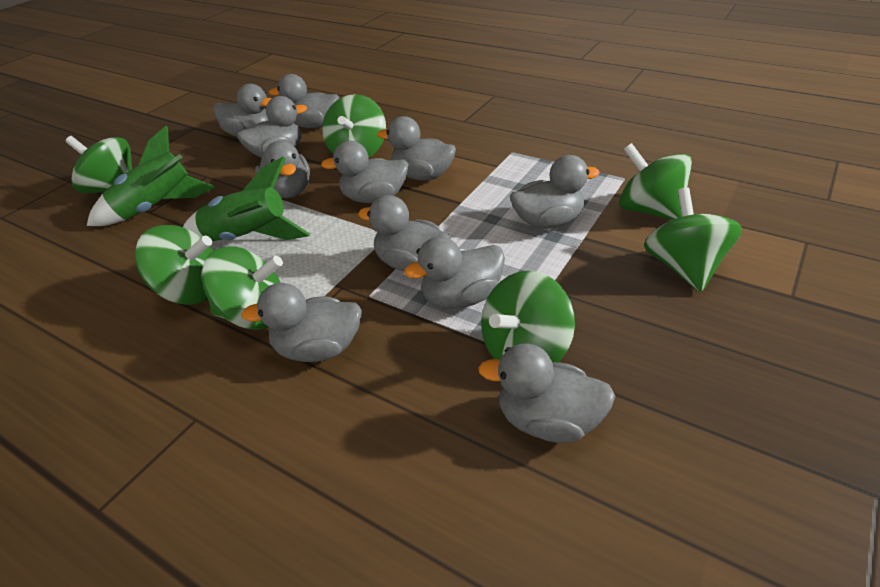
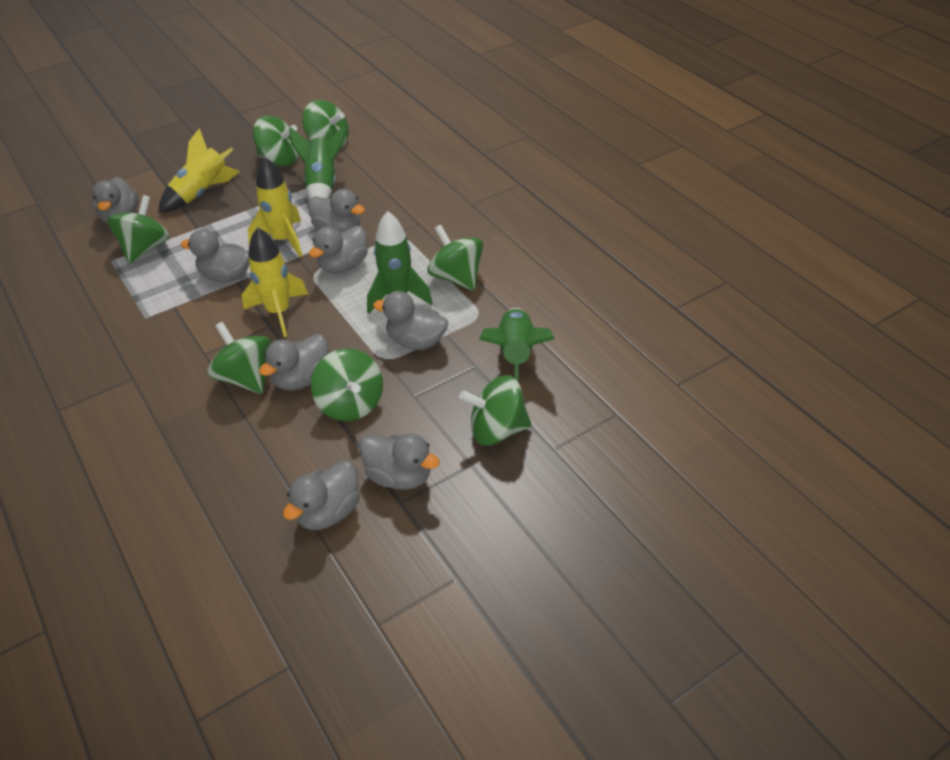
green rocket: 2 -> 3
grey duck: 11 -> 8
yellow rocket: 0 -> 3

